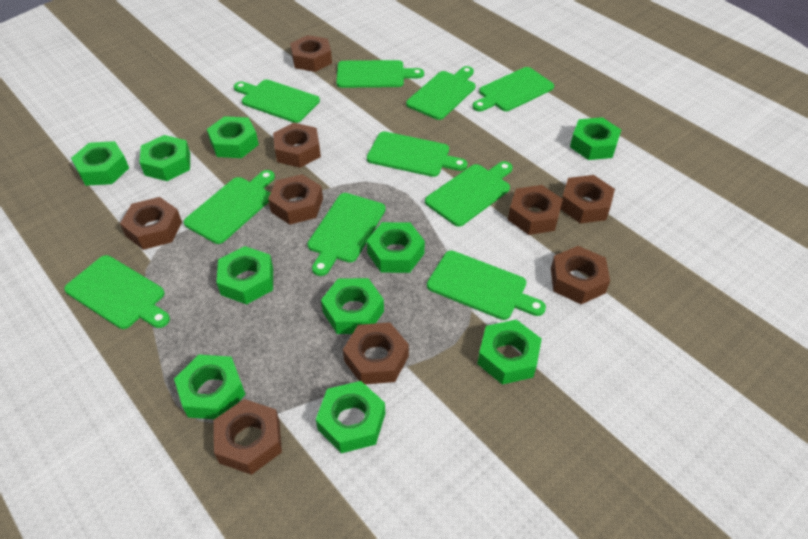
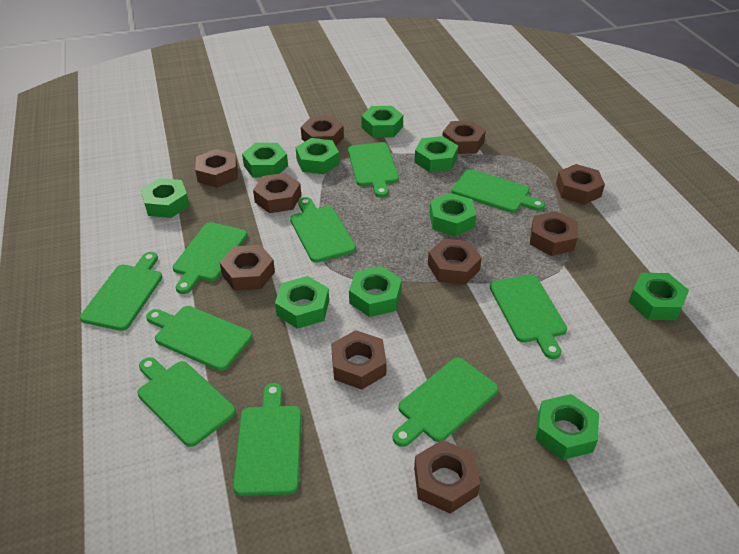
brown nut: 9 -> 10

